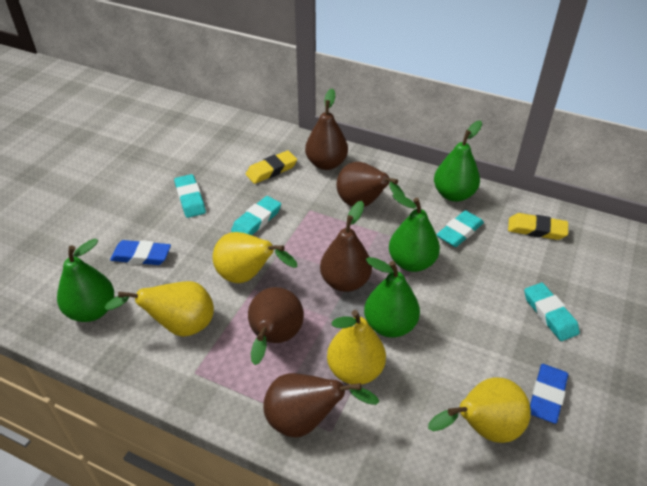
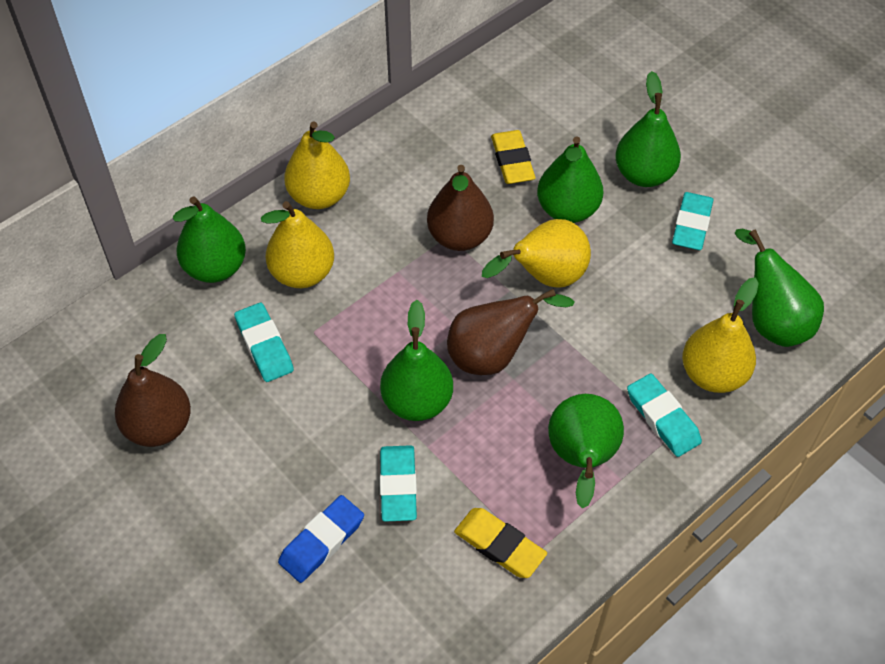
blue eraser: 2 -> 1
brown pear: 5 -> 3
green pear: 4 -> 6

